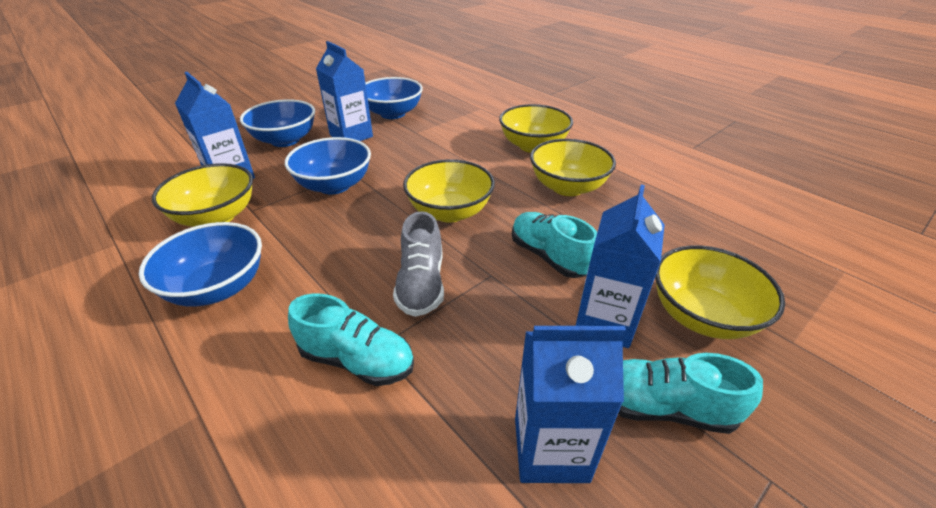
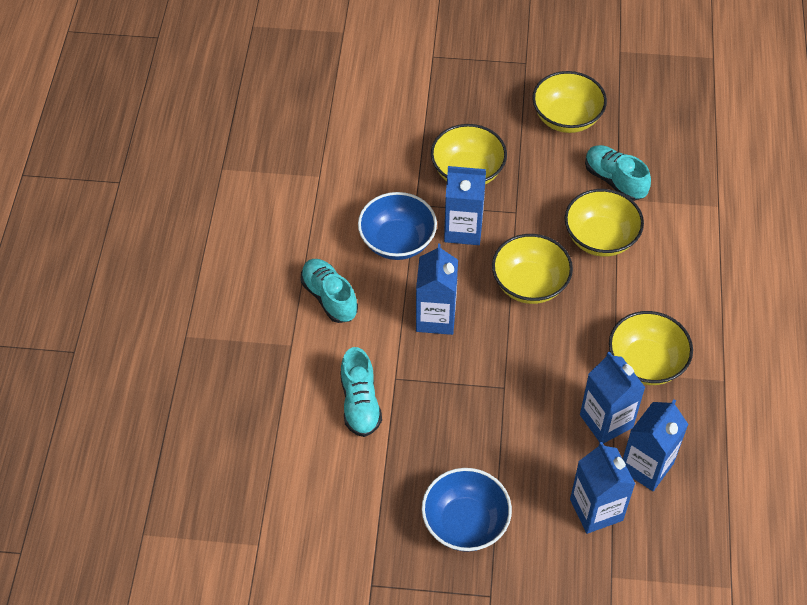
blue bowl: 4 -> 2
blue carton: 4 -> 5
grey shoe: 1 -> 0

